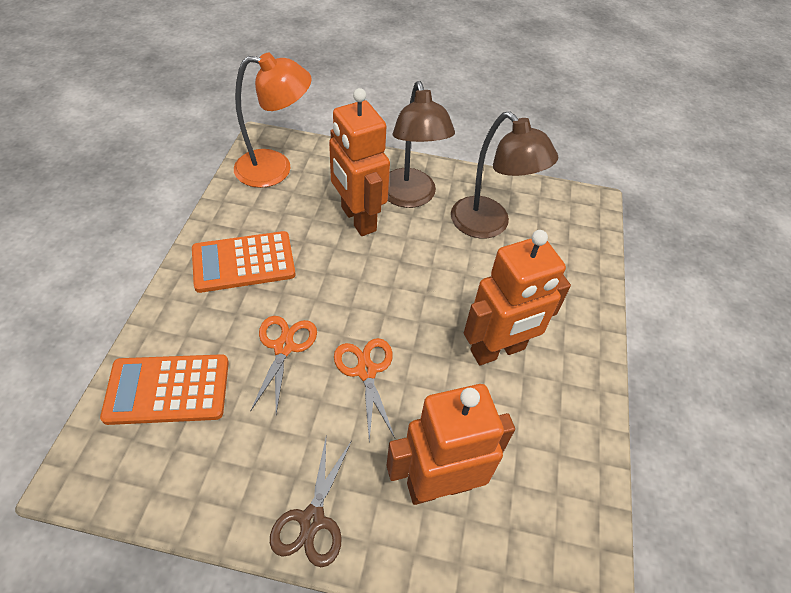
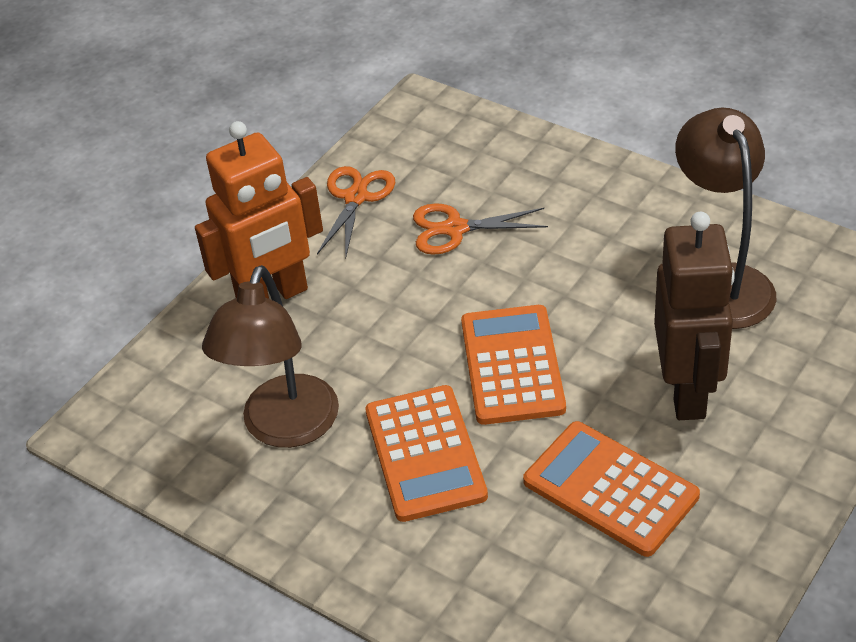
brown robot: 0 -> 1
brown scissors: 1 -> 0
orange calculator: 2 -> 3
orange lamp: 1 -> 0
orange robot: 3 -> 1

